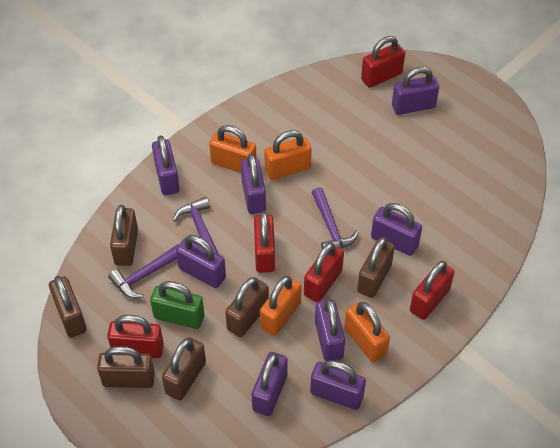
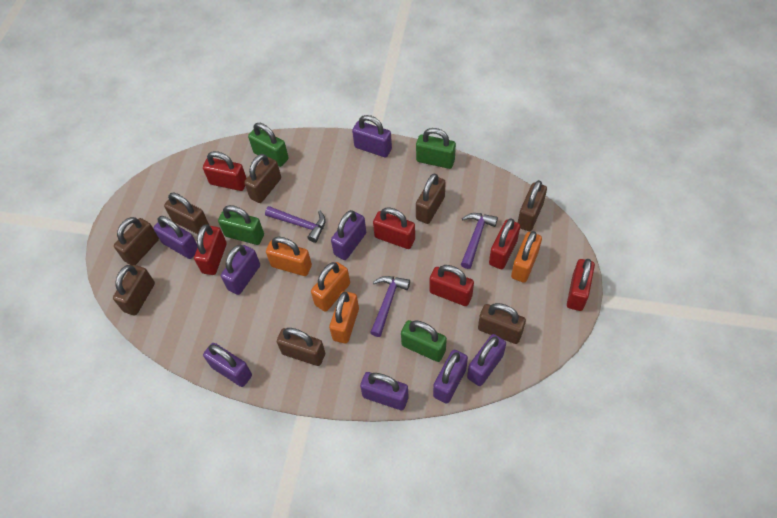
brown padlock: 6 -> 8
green padlock: 1 -> 4
red padlock: 5 -> 6

